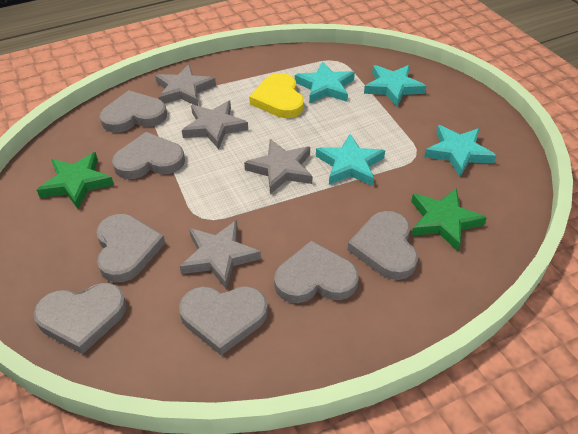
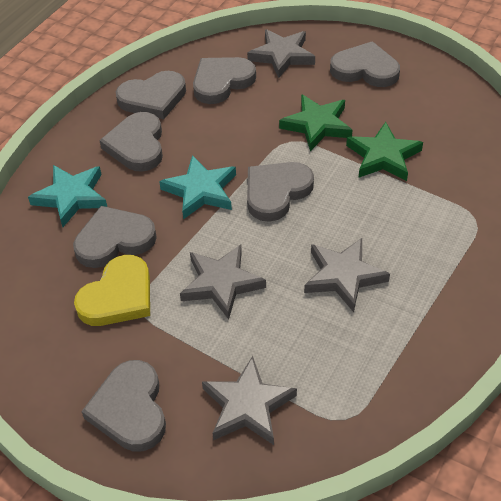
turquoise star: 4 -> 2

